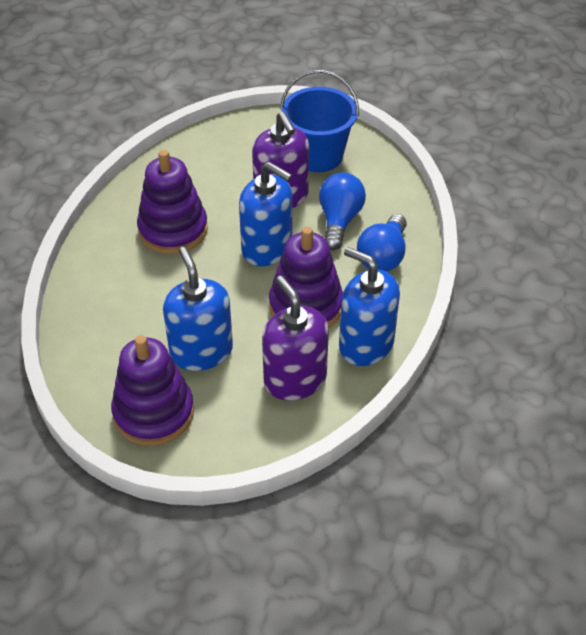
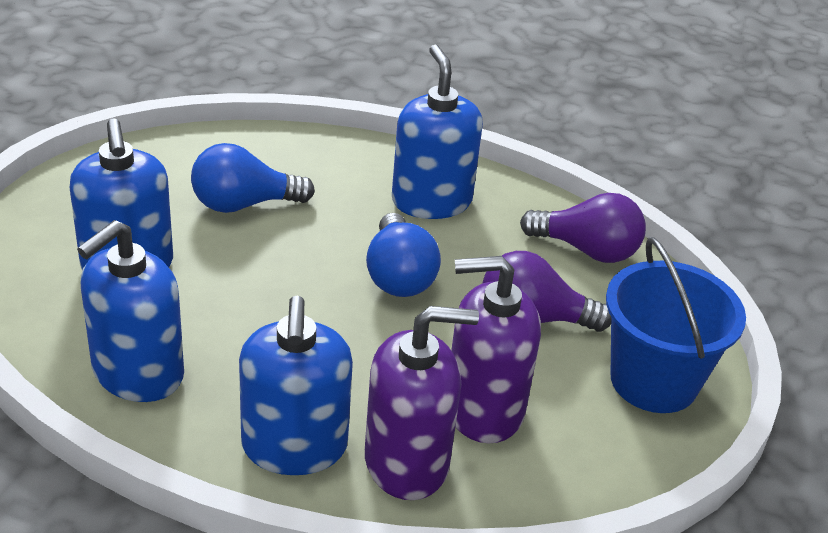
blue soap dispenser: 3 -> 4
purple light bulb: 0 -> 2
purple stacking toy: 3 -> 0

